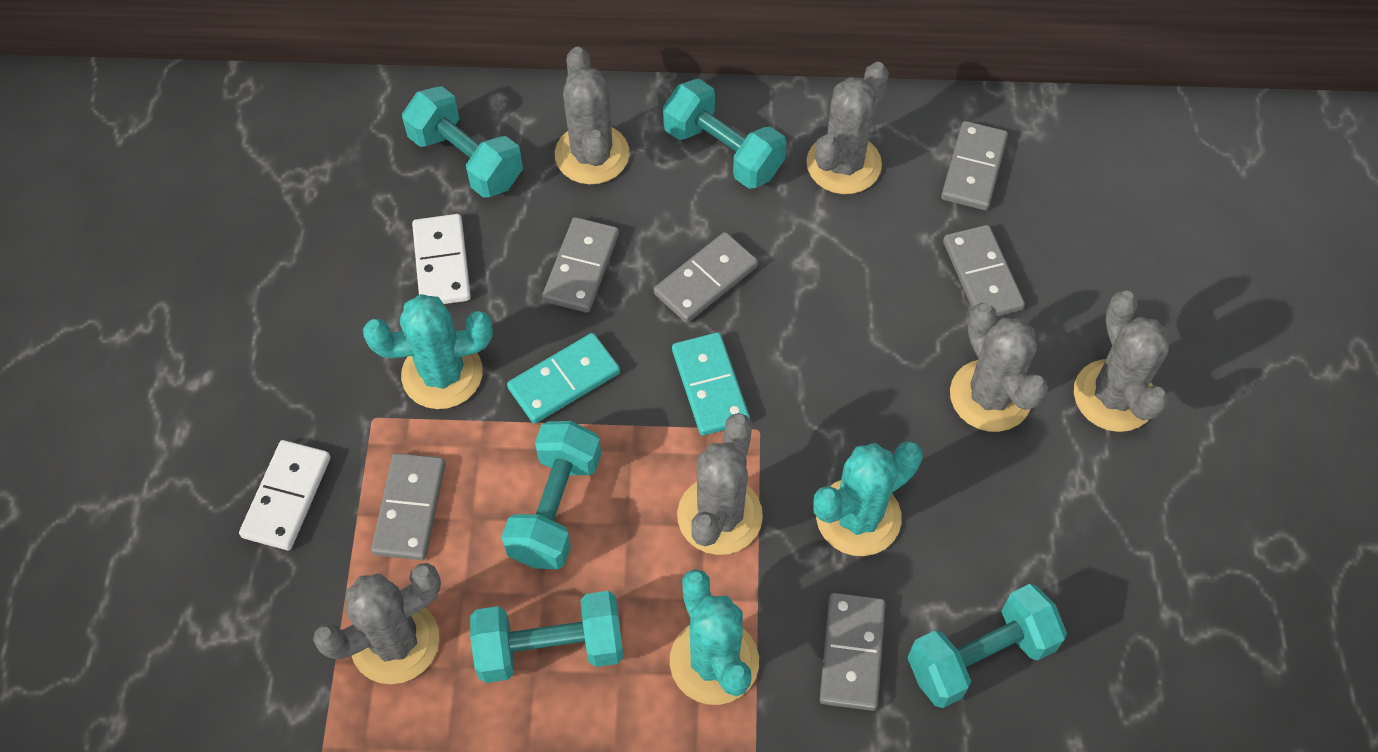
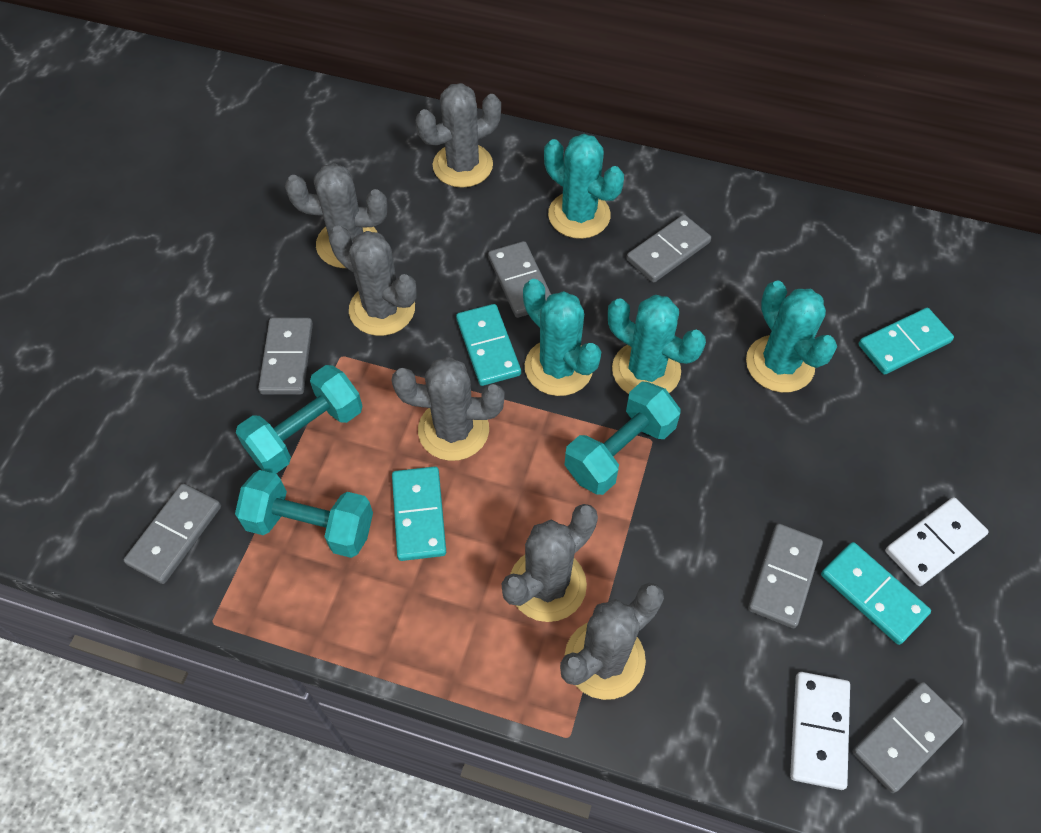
turquoise cactus: 3 -> 4
turquoise domino: 2 -> 4
turquoise dumbbell: 5 -> 3

